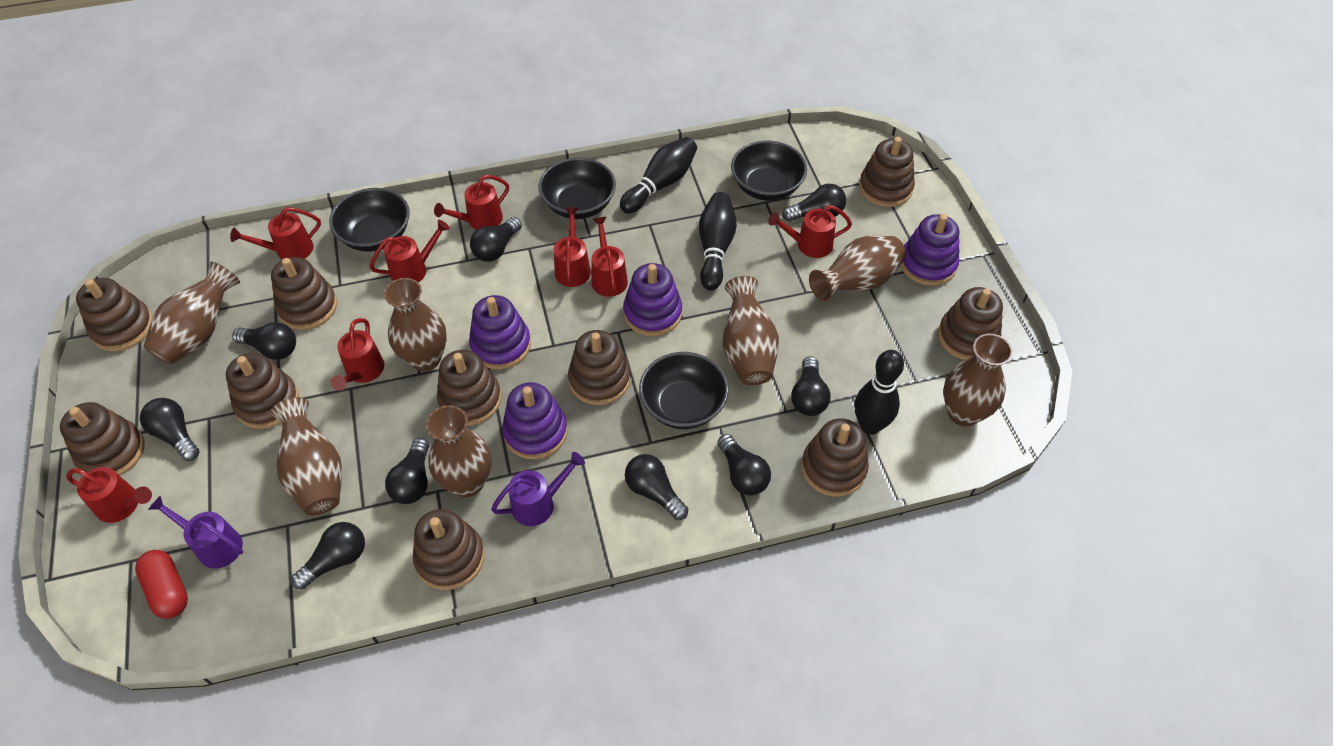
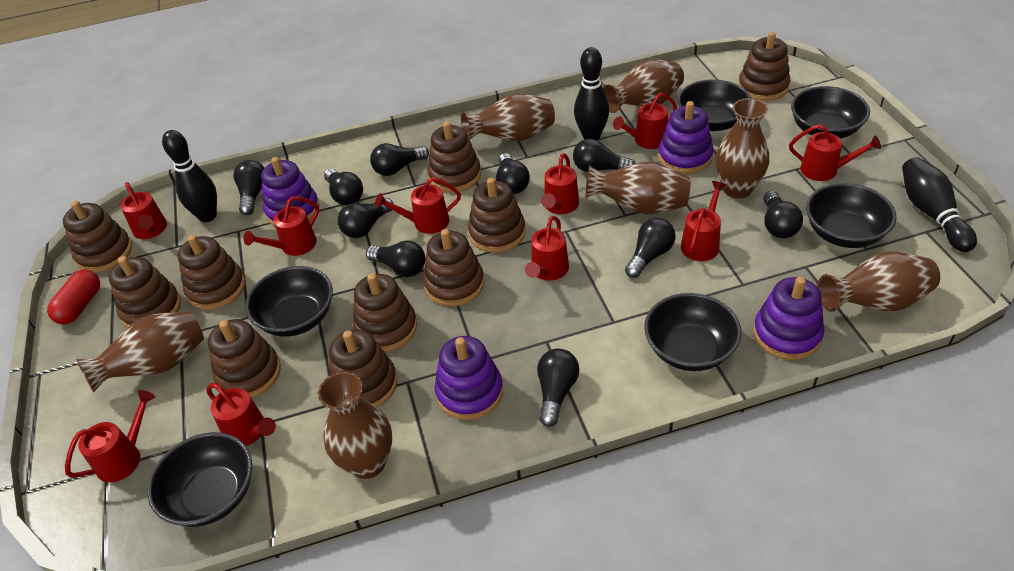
black bowl: 4 -> 6
black light bulb: 9 -> 10
purple watering can: 2 -> 0
red watering can: 8 -> 10

